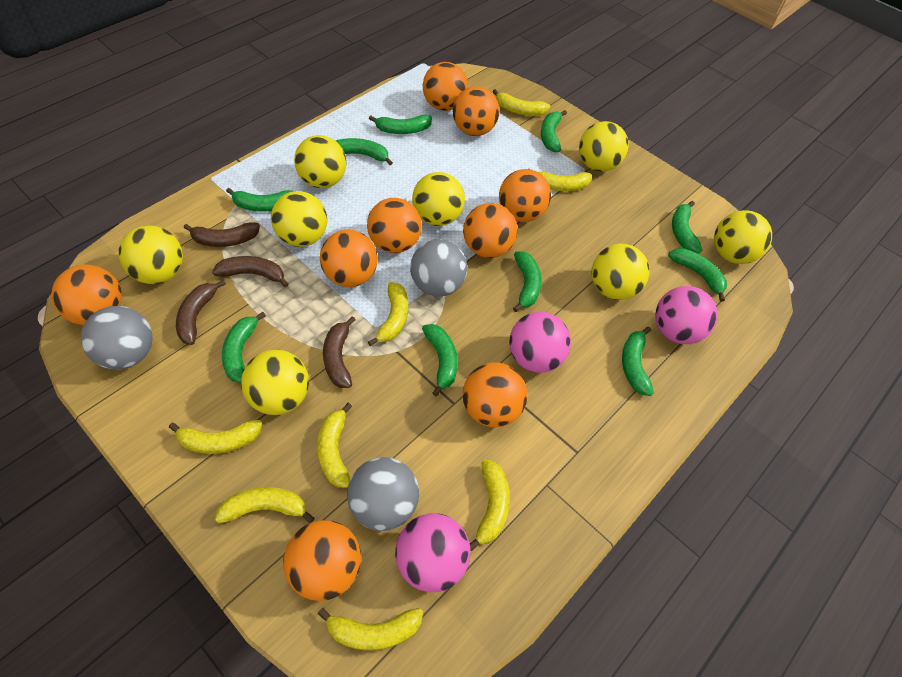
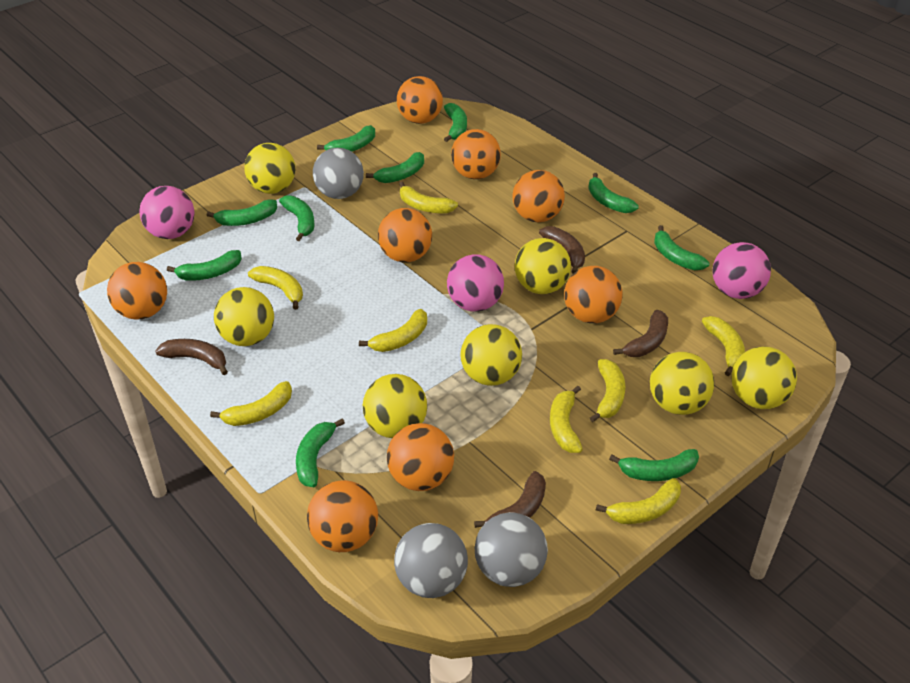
orange ball: 9 -> 8
yellow ball: 8 -> 7

